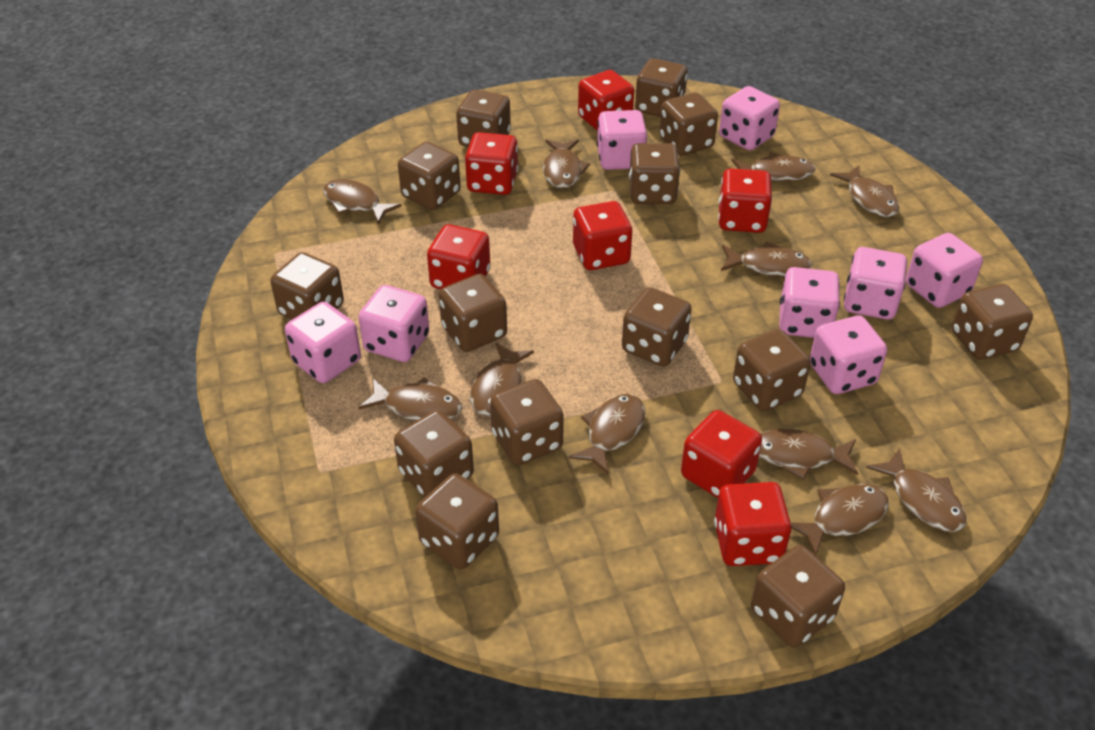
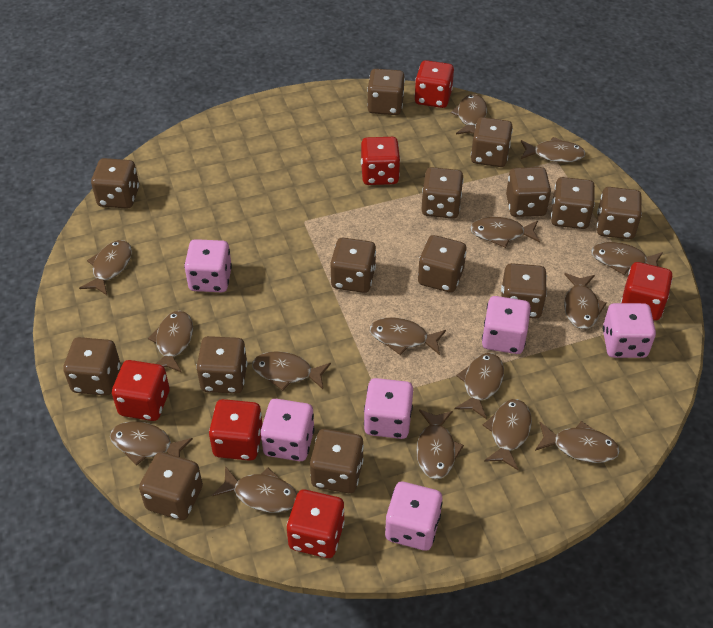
brown fish: 11 -> 15
pink dice: 8 -> 6
red dice: 7 -> 6

